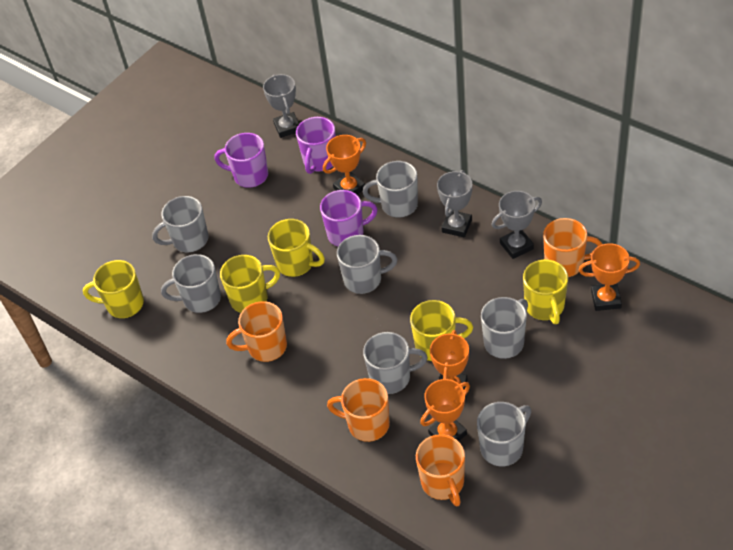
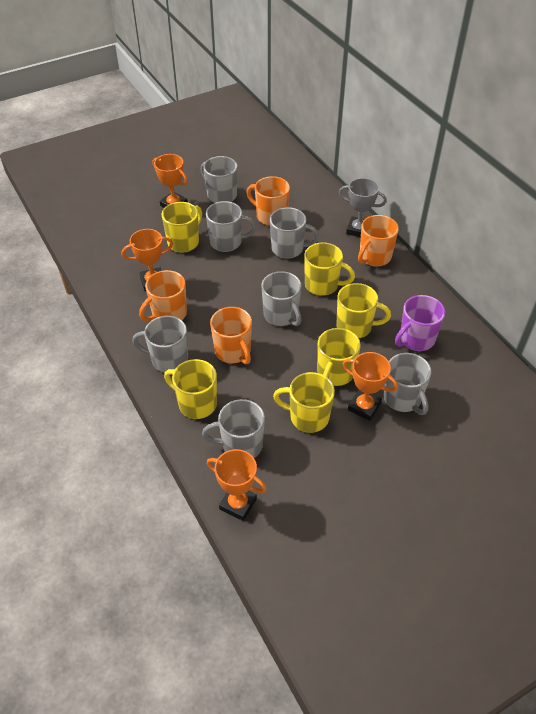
grey trophy: 3 -> 1
purple mug: 3 -> 1
yellow mug: 5 -> 6

